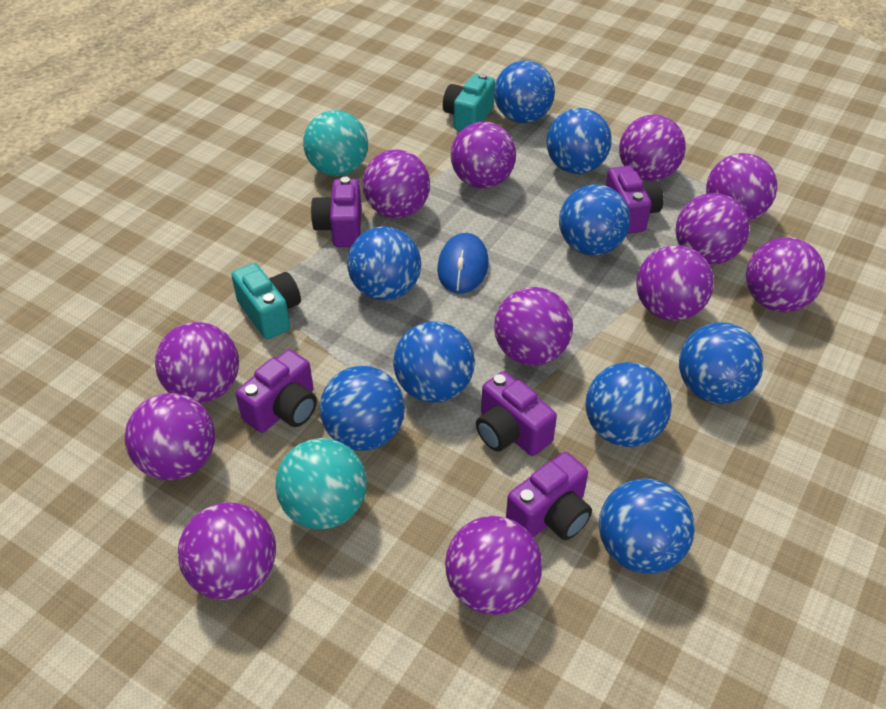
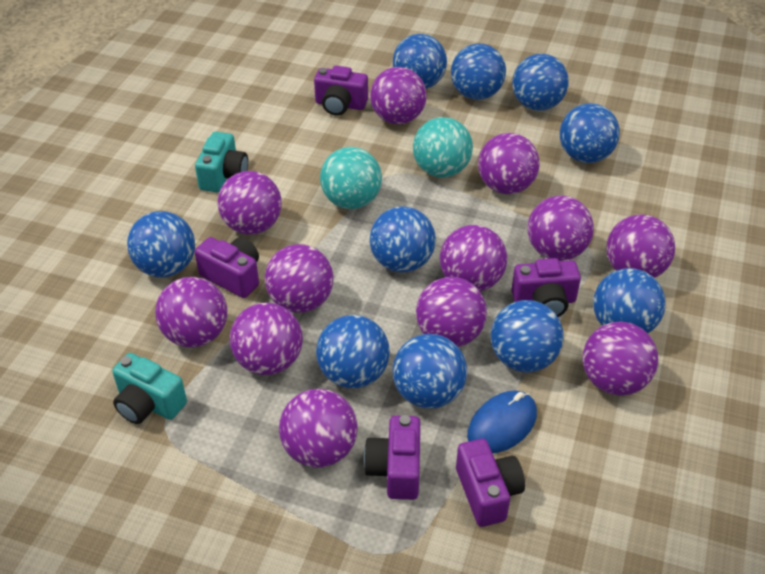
blue ball: 9 -> 10

